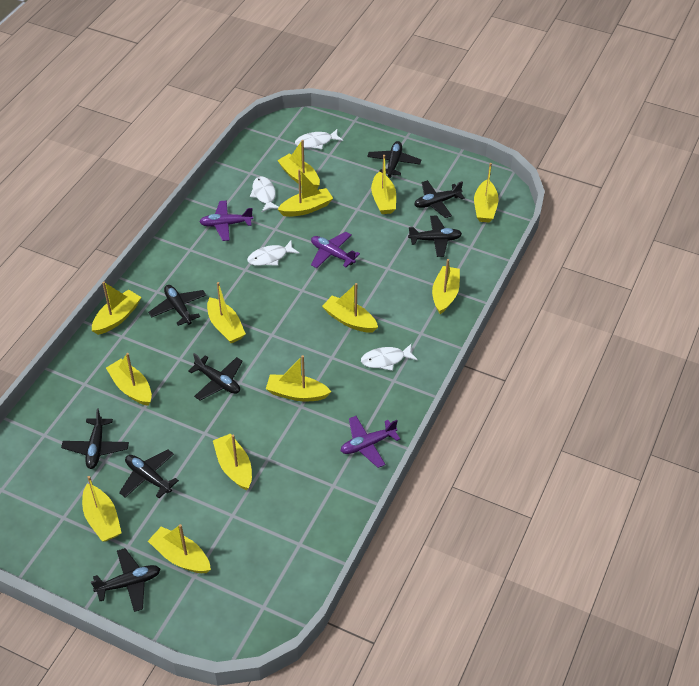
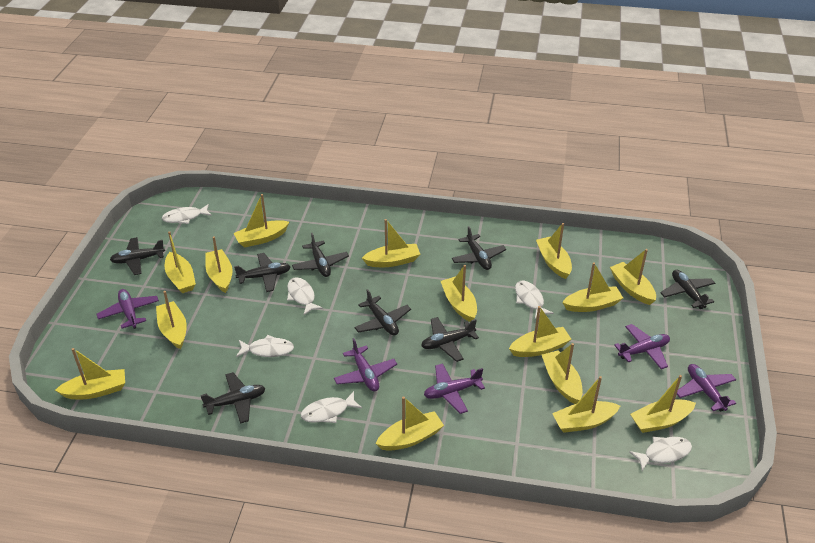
purple plane: 3 -> 5
white fish: 4 -> 6
yellow boat: 13 -> 15

